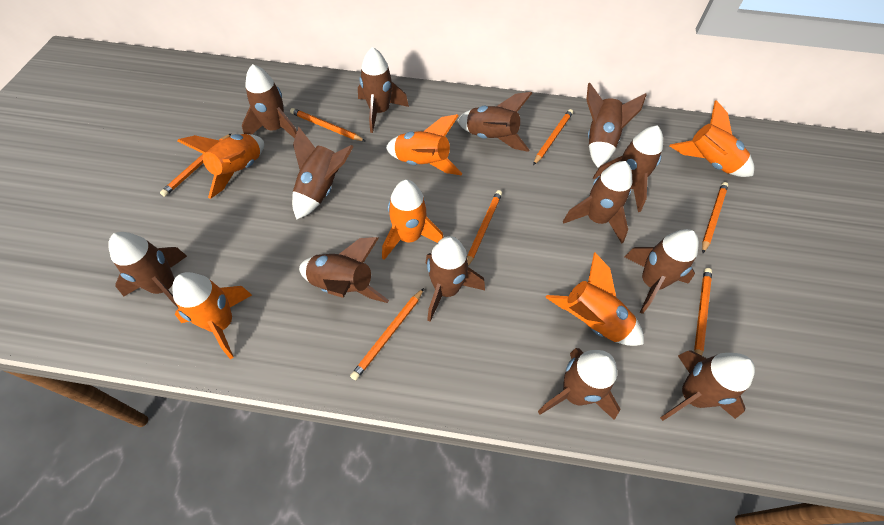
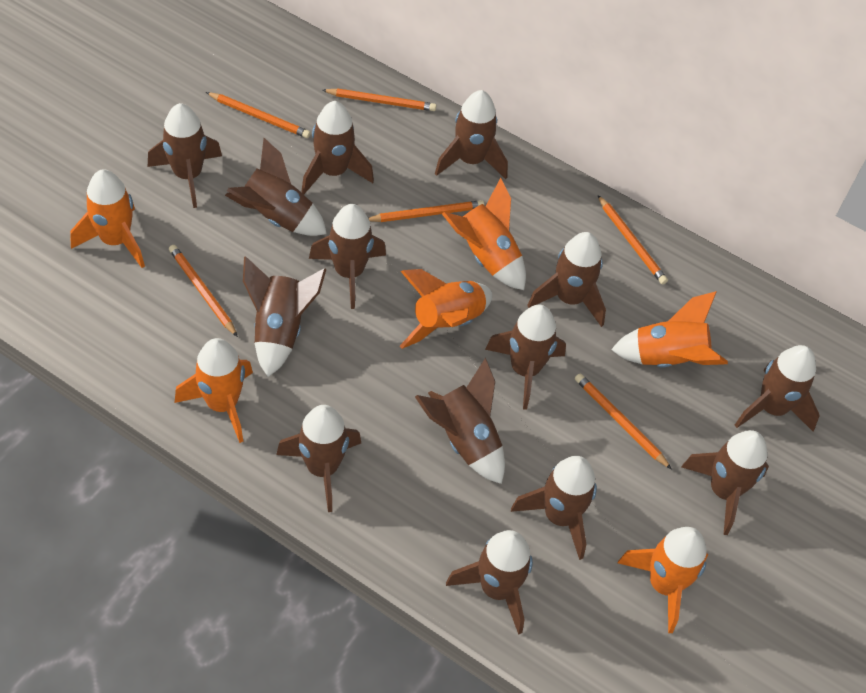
brown rocket: 13 -> 14
orange pencil: 7 -> 6

